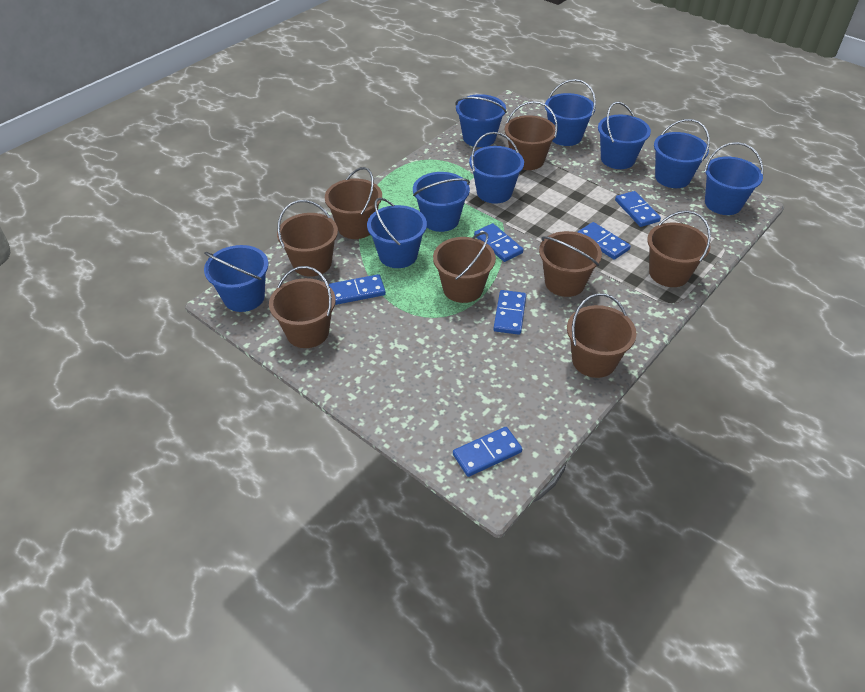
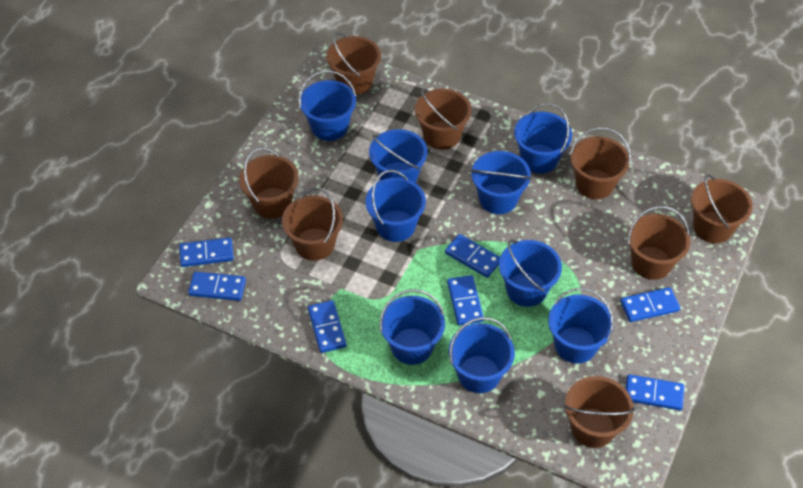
blue domino: 6 -> 7

